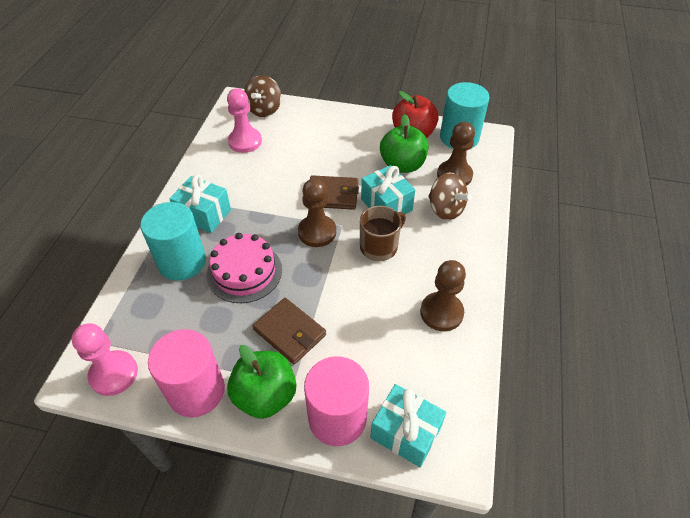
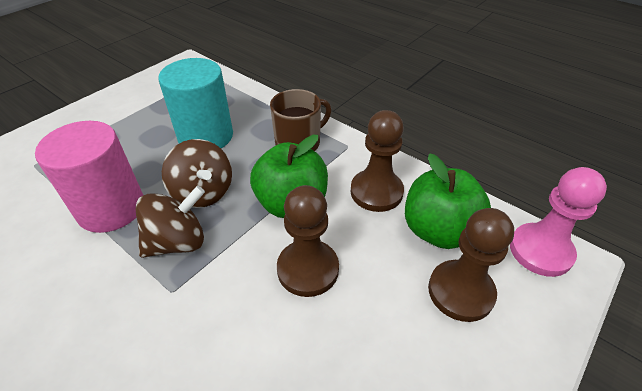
brown wallet: 2 -> 0
pink cake: 1 -> 0
pink cylinder: 2 -> 1
pink pawn: 2 -> 1
red apple: 1 -> 0
turquoise cylinder: 2 -> 1
turquoise gift: 3 -> 0

